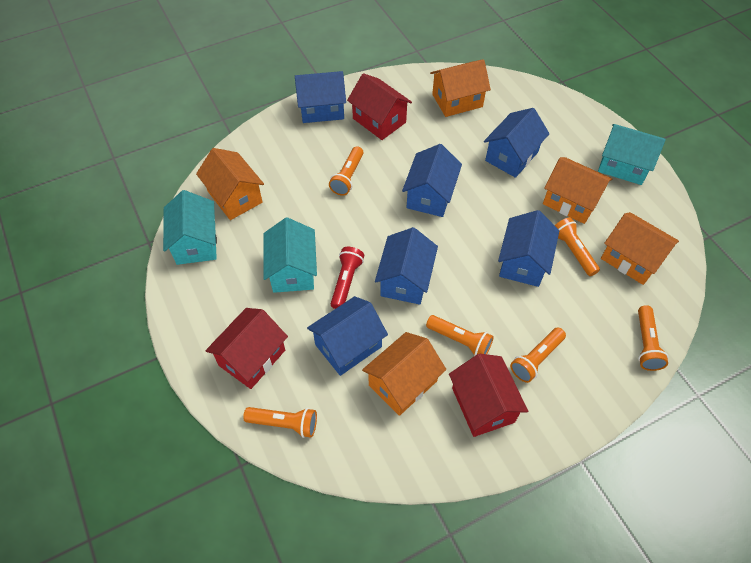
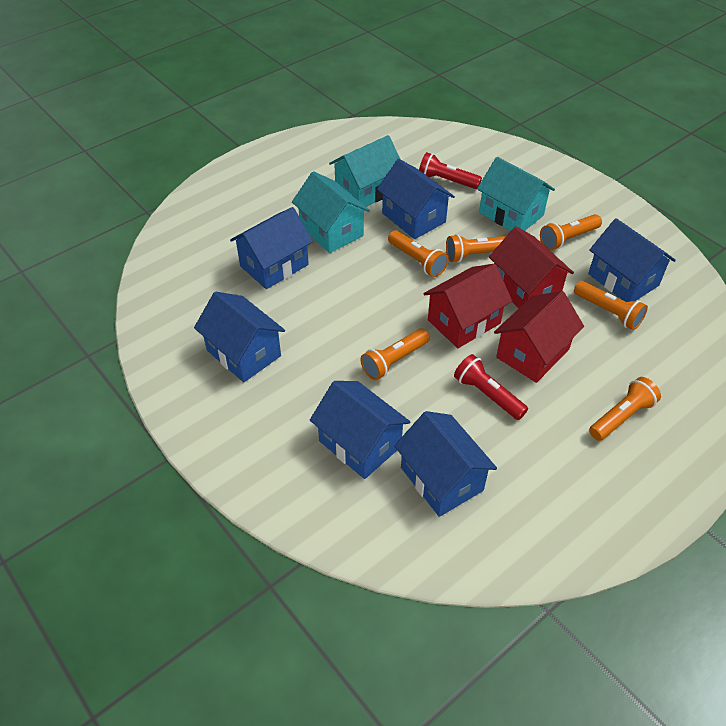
orange house: 5 -> 0
red flashlight: 1 -> 2

